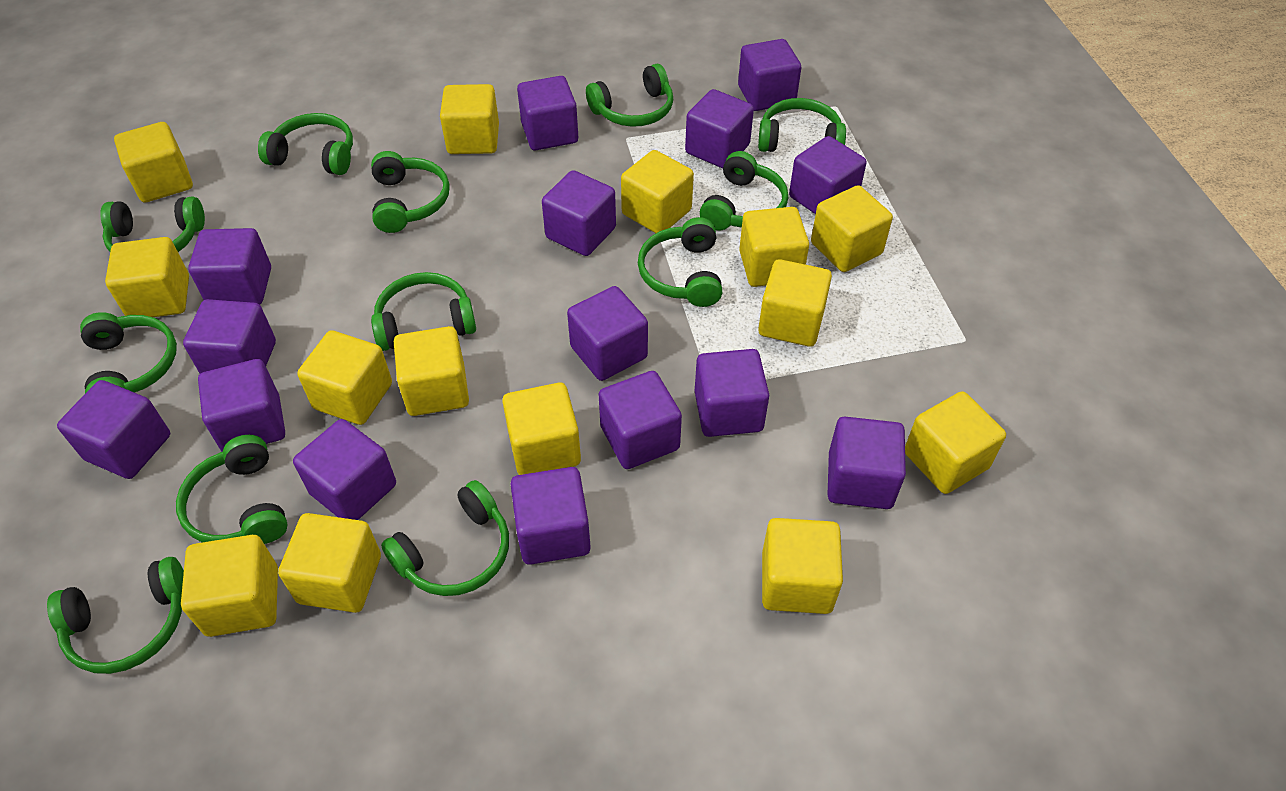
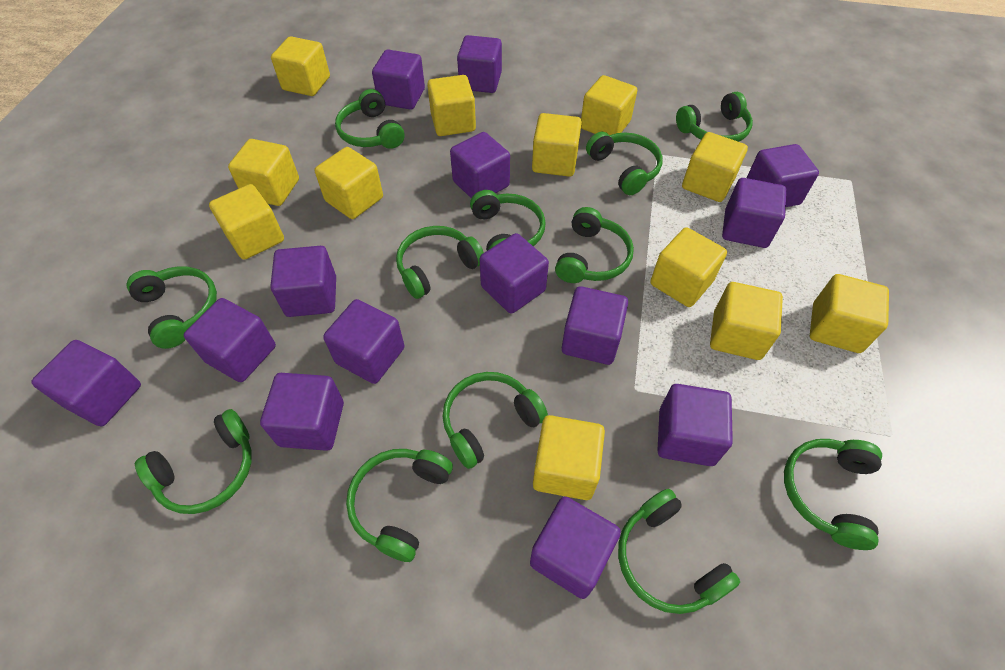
purple cube: 15 -> 14
yellow cube: 14 -> 12

